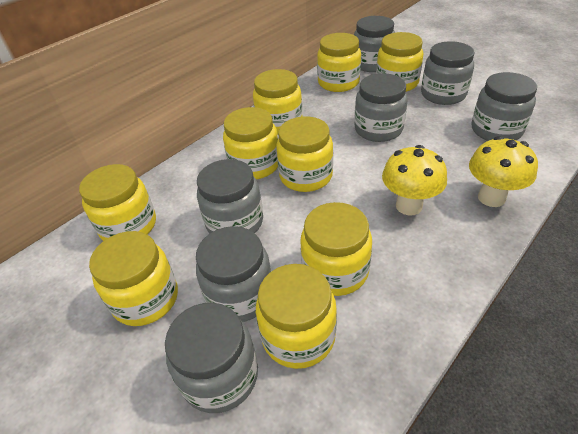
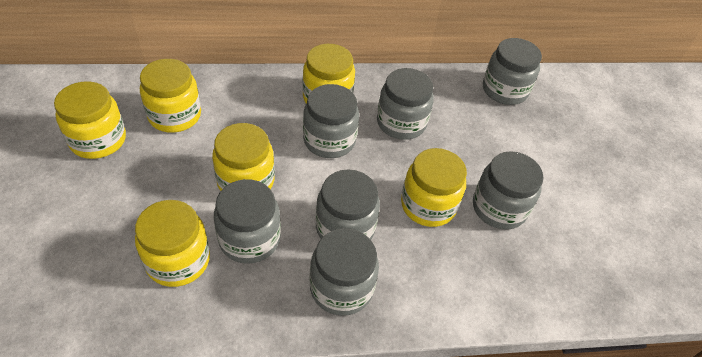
yellow jar: 9 -> 6
yellow mushroom: 2 -> 0

